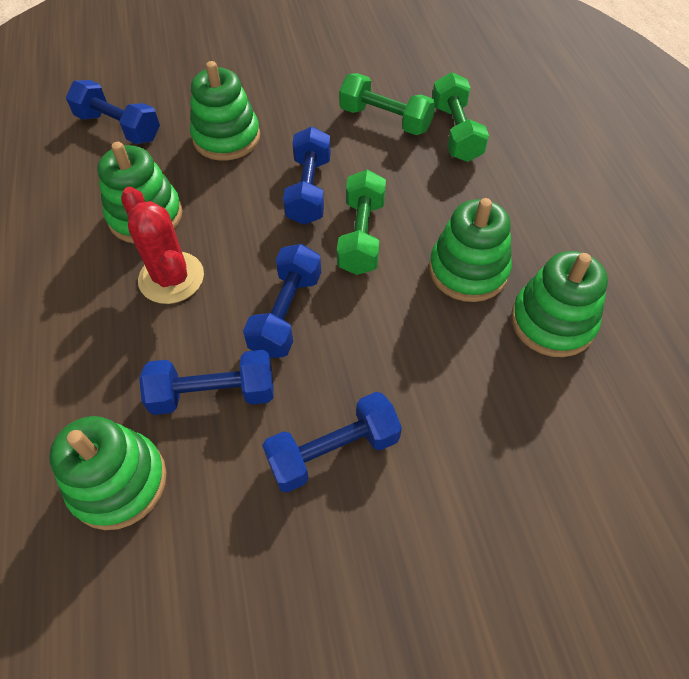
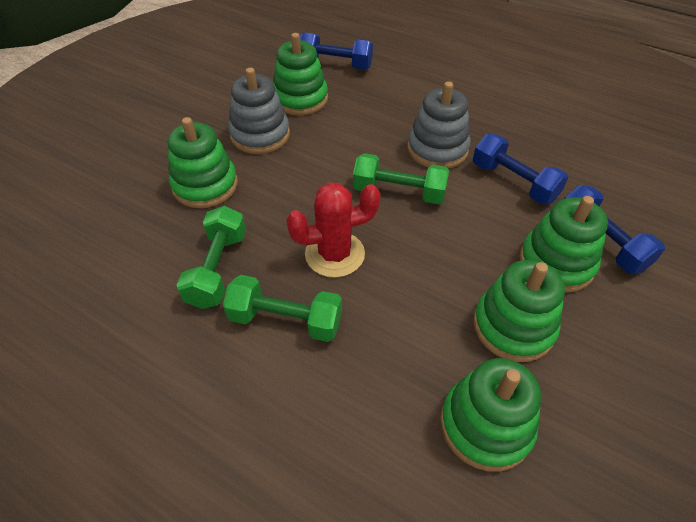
blue dumbbell: 5 -> 3
grey stacking toy: 0 -> 2

